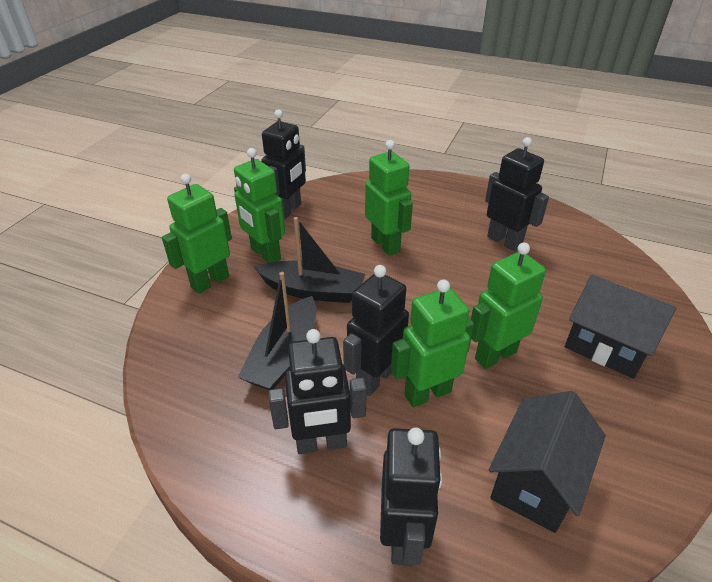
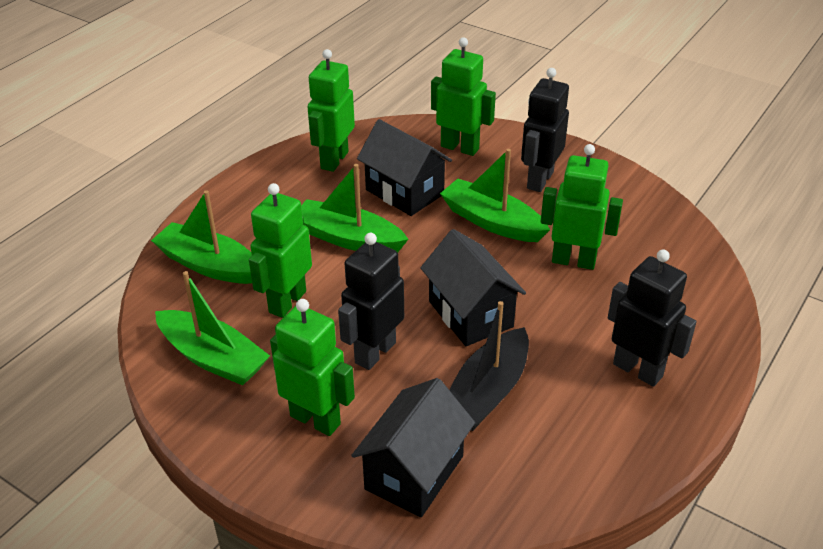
black boat: 2 -> 1
black house: 2 -> 3
black robot: 5 -> 3
green boat: 0 -> 4

